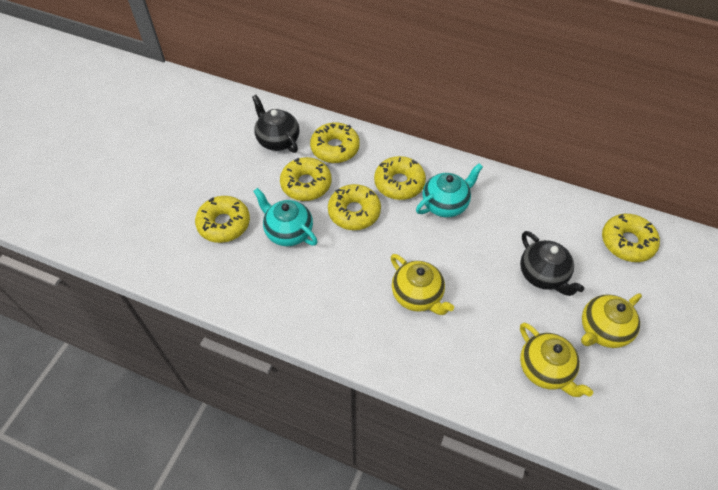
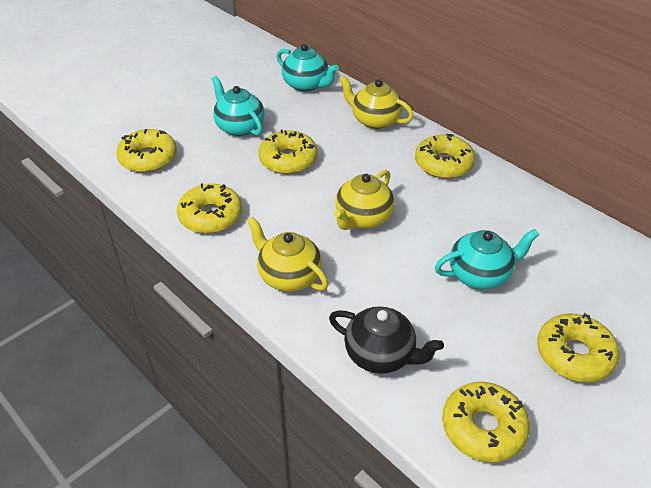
black teapot: 2 -> 1
turquoise teapot: 2 -> 3

